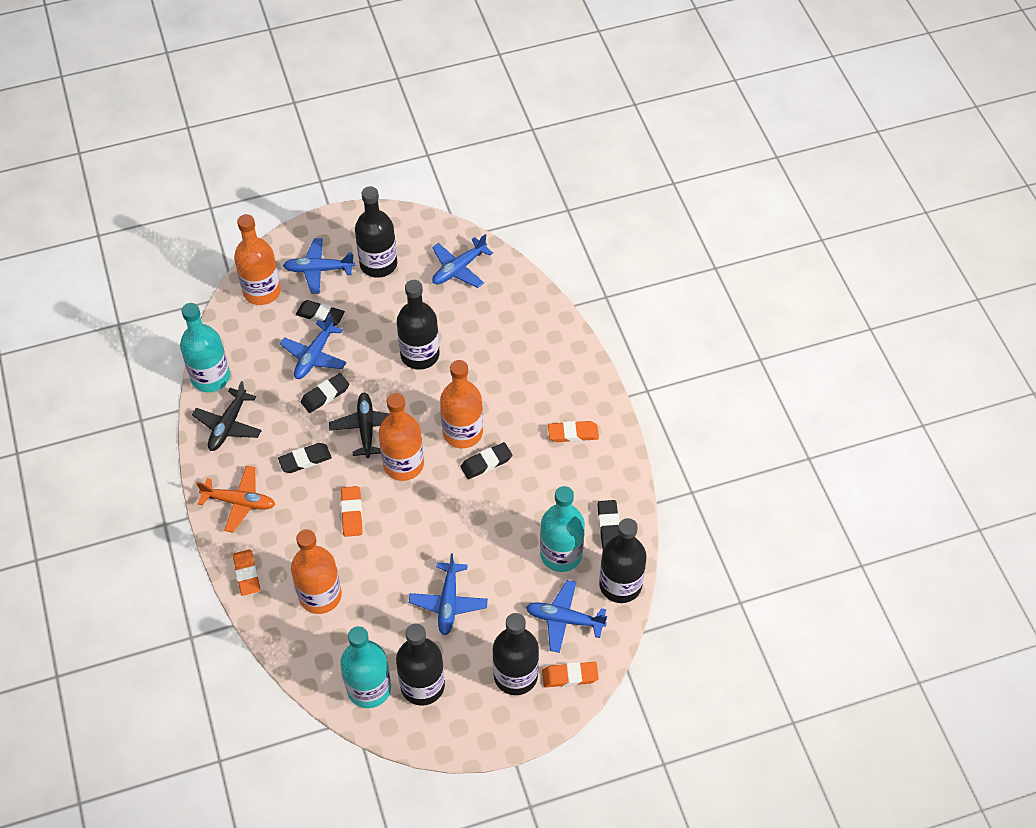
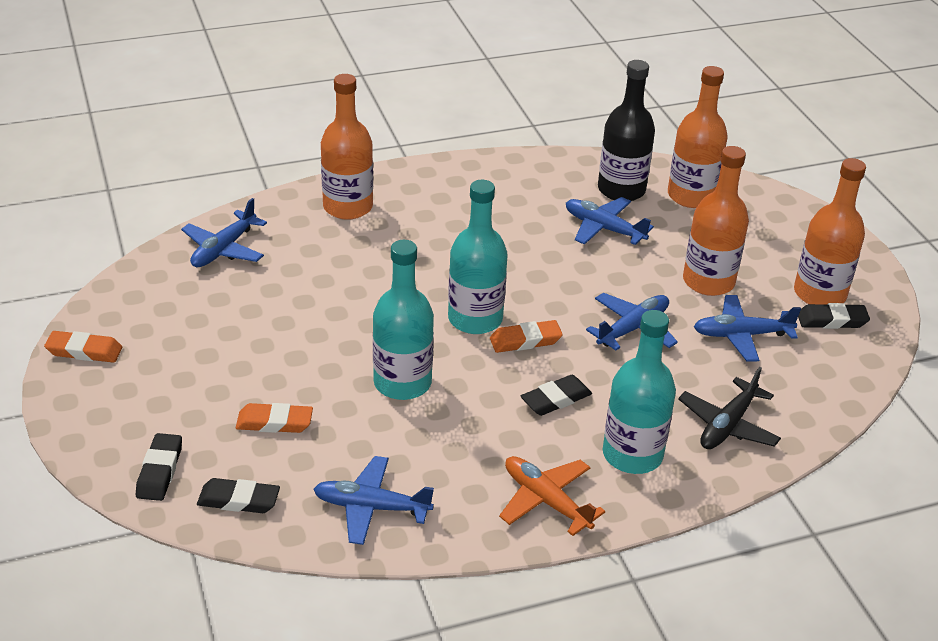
black bottle: 5 -> 1
black eraser: 5 -> 4
black plane: 2 -> 1
orange eraser: 4 -> 3

